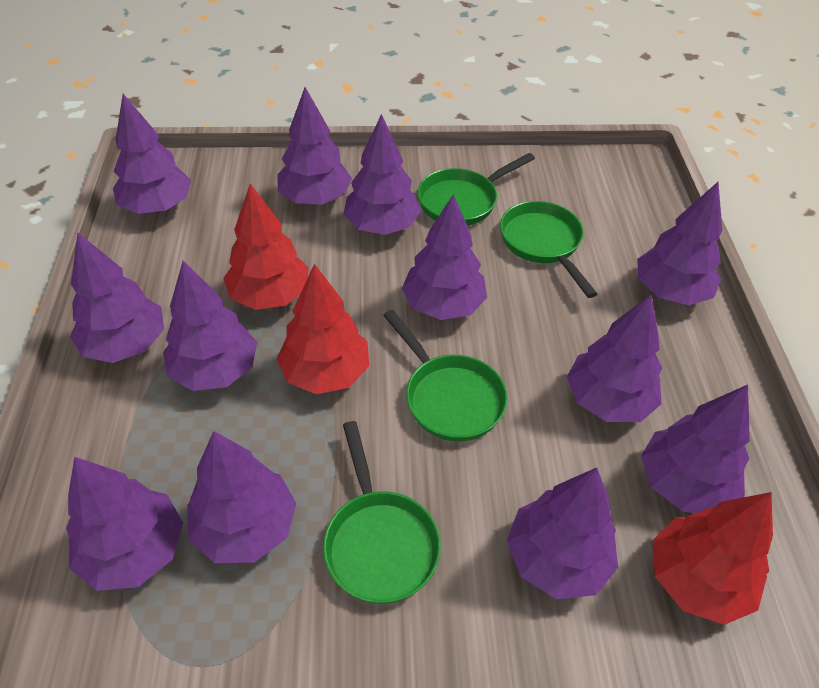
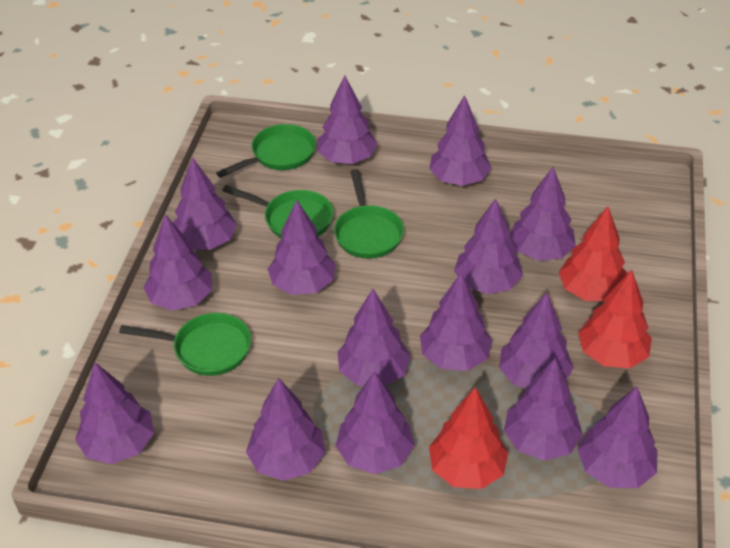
purple tree: 12 -> 15

